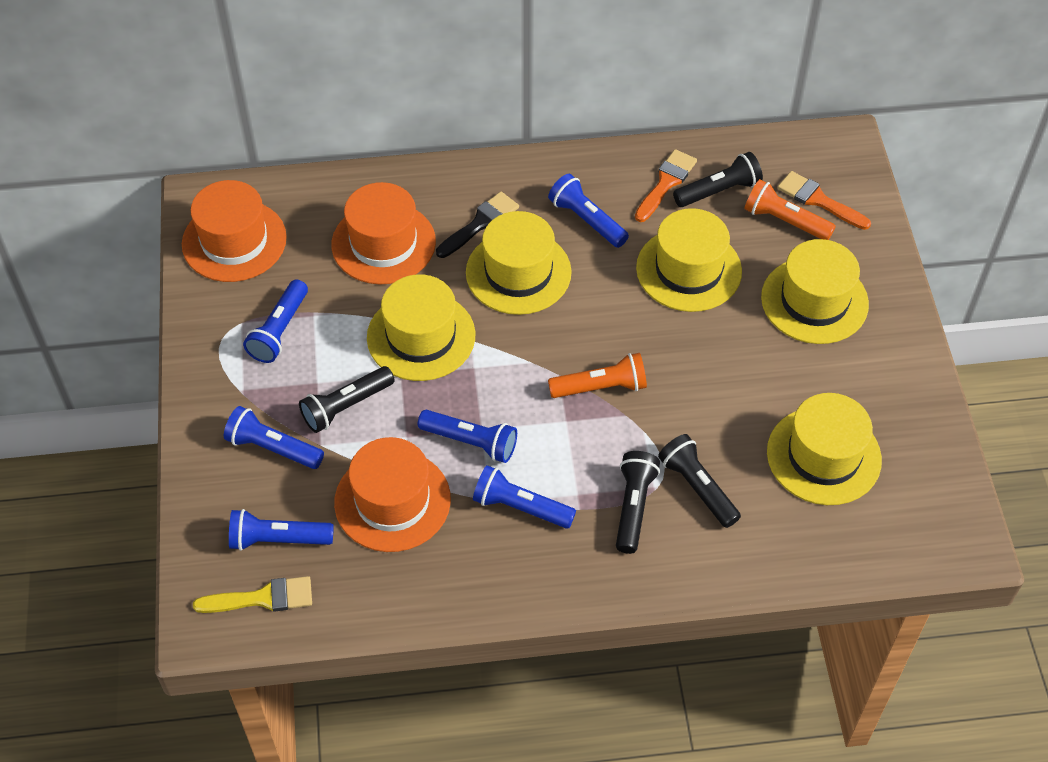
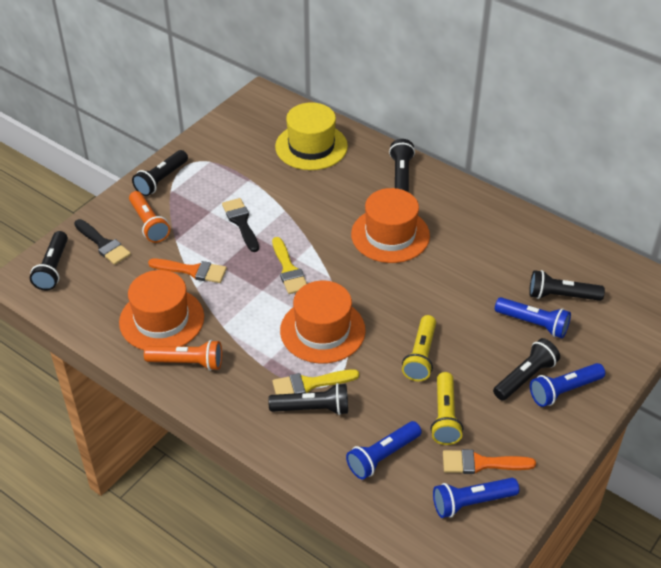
black brush: 1 -> 2
black flashlight: 4 -> 6
blue flashlight: 6 -> 4
yellow brush: 1 -> 2
yellow flashlight: 0 -> 2
yellow hat: 5 -> 1

